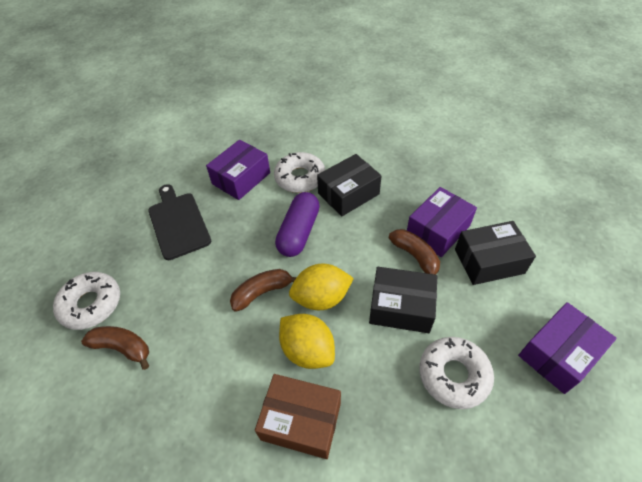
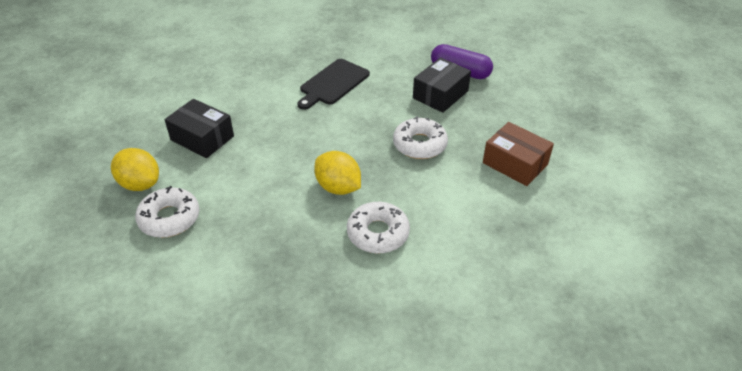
black box: 3 -> 2
brown banana: 3 -> 0
purple box: 3 -> 0

